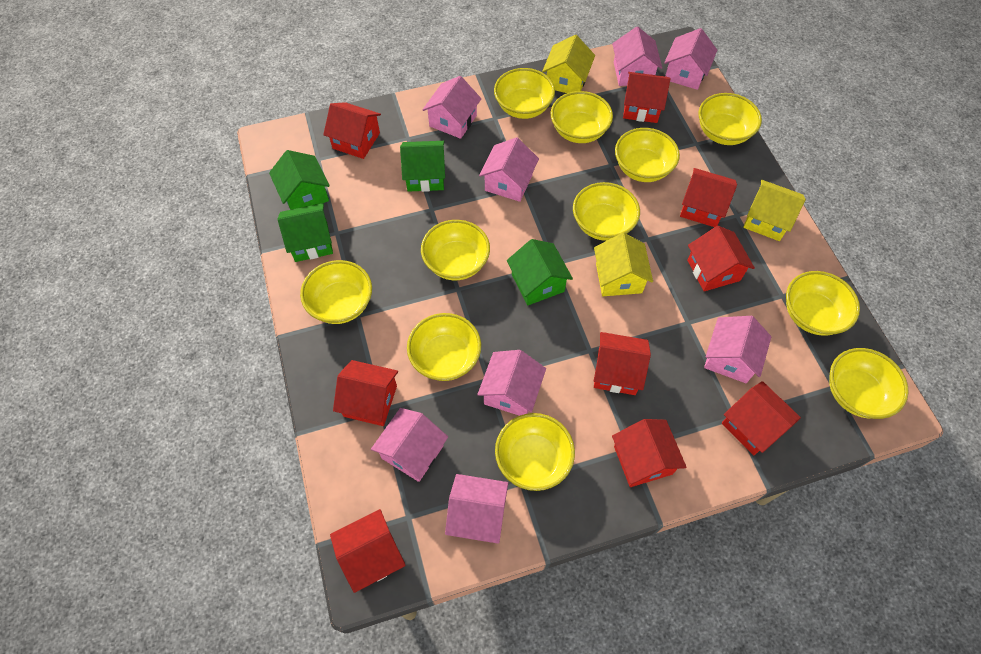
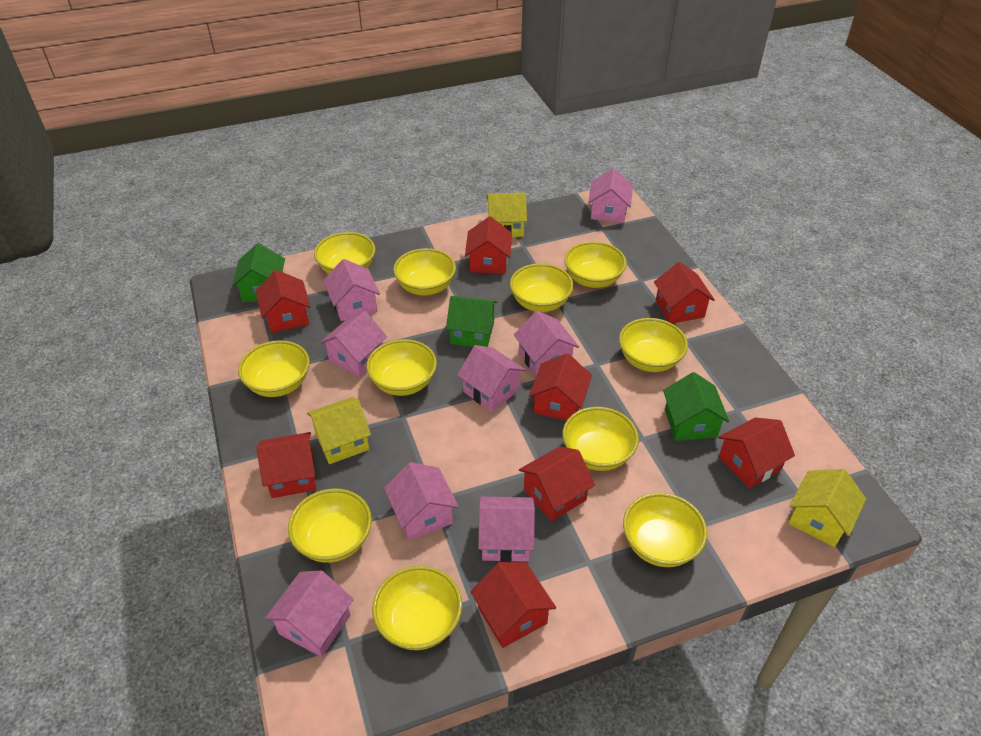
green house: 4 -> 3
red house: 9 -> 8

